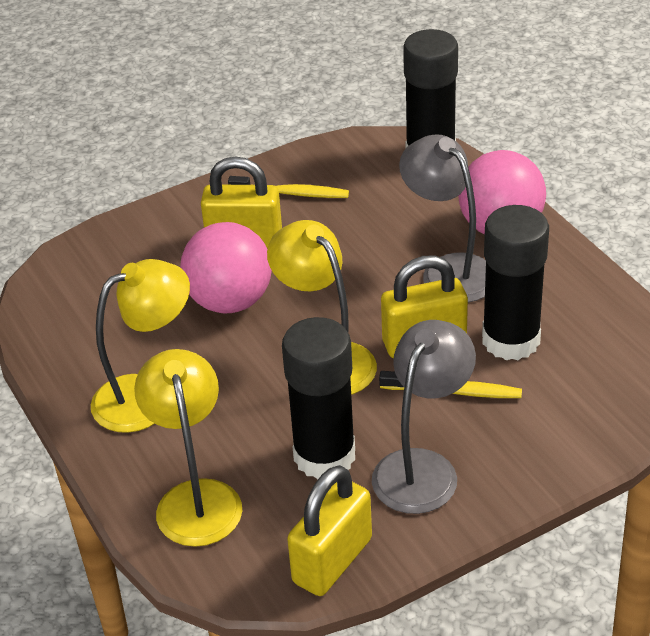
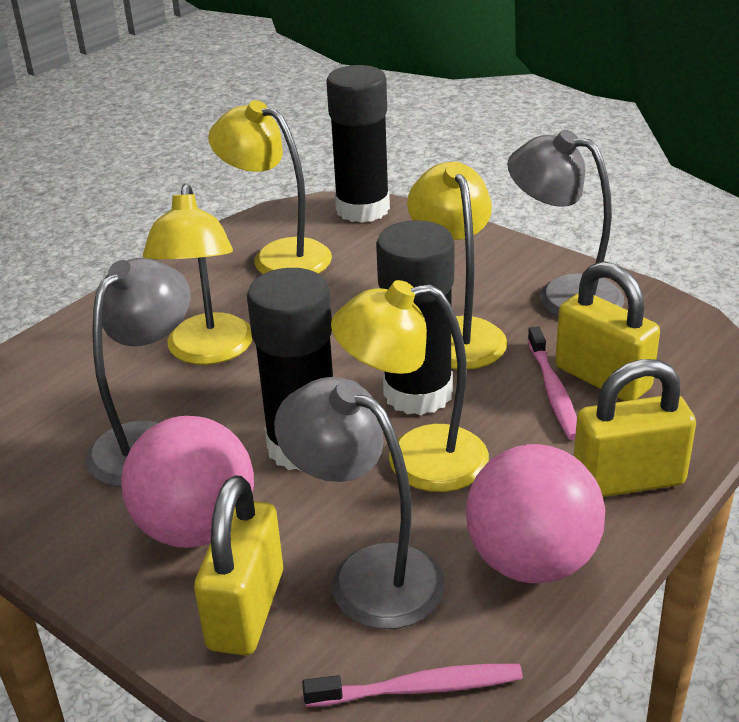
grey lamp: 2 -> 3
pink toothbrush: 0 -> 2
yellow lamp: 3 -> 4
yellow toothbrush: 2 -> 0

